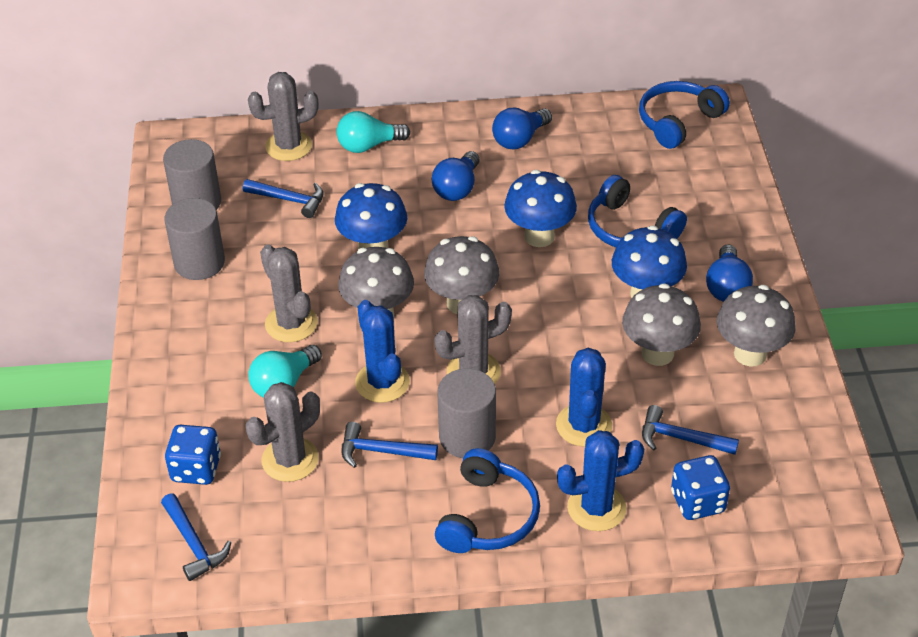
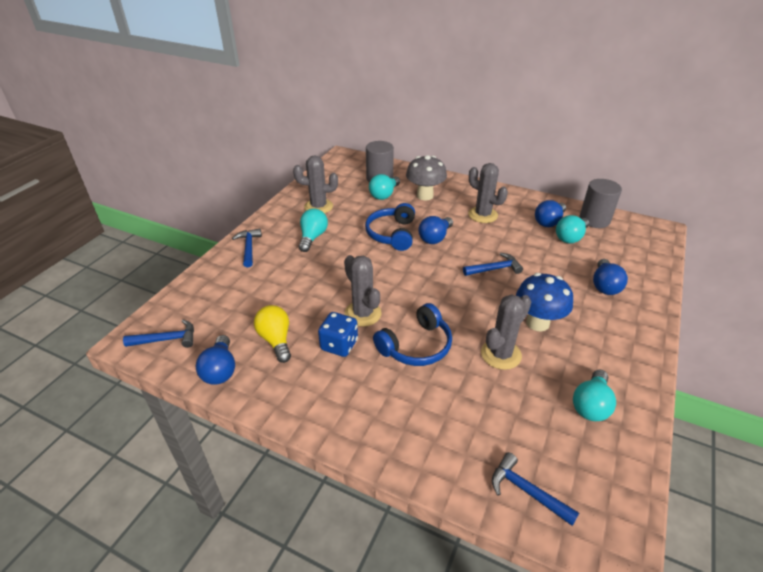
blue cactus: 3 -> 0
blue dice: 2 -> 1
blue headphones: 3 -> 2
blue light bulb: 3 -> 4
blue mushroom: 3 -> 1
grey cylinder: 3 -> 2
grey mushroom: 4 -> 1
turquoise light bulb: 2 -> 4
yellow light bulb: 0 -> 1

